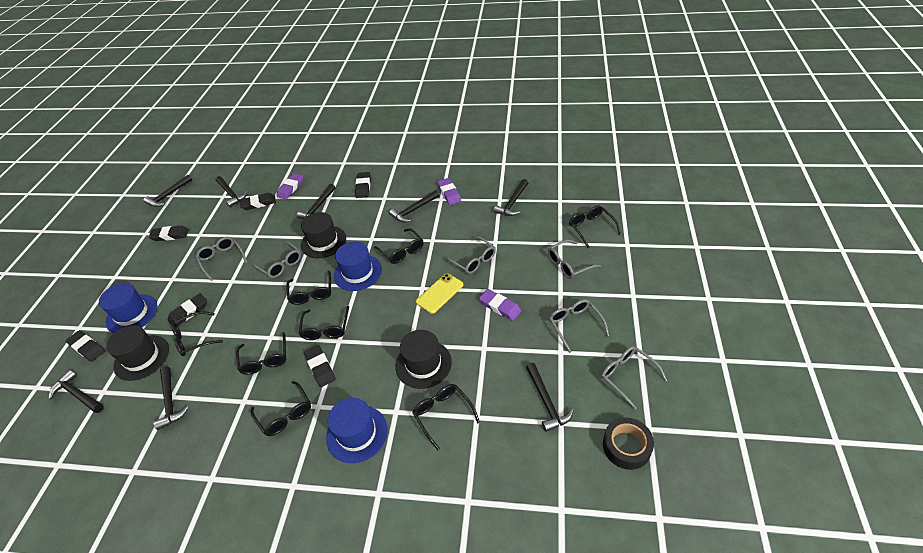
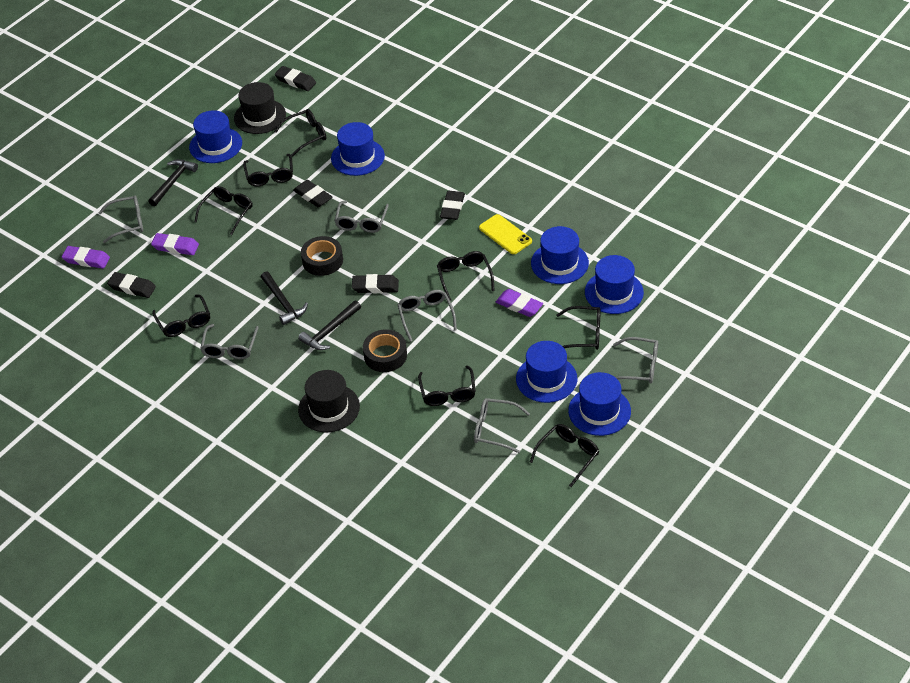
black eraser: 6 -> 5
black hammer: 8 -> 3
black hat: 3 -> 2
black tape: 1 -> 2
blue hat: 3 -> 6

